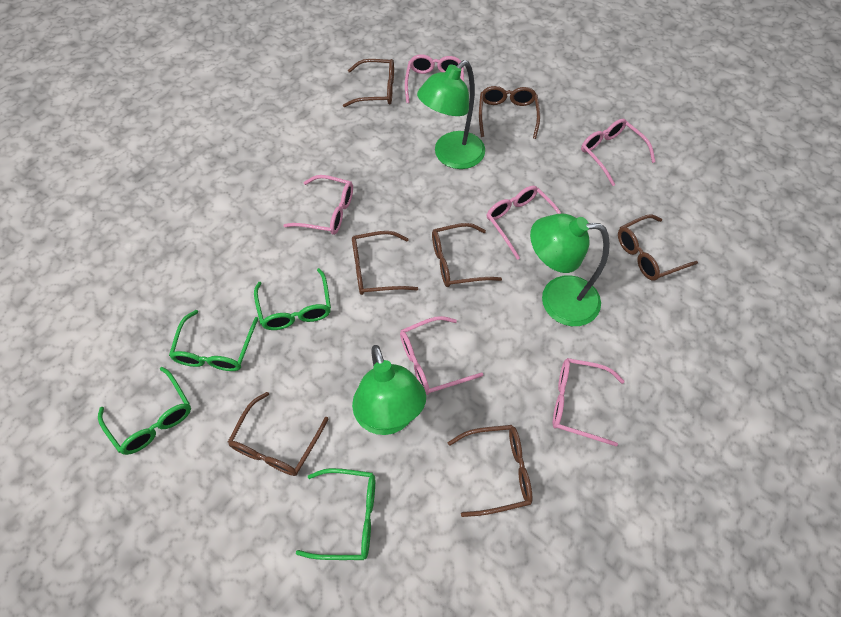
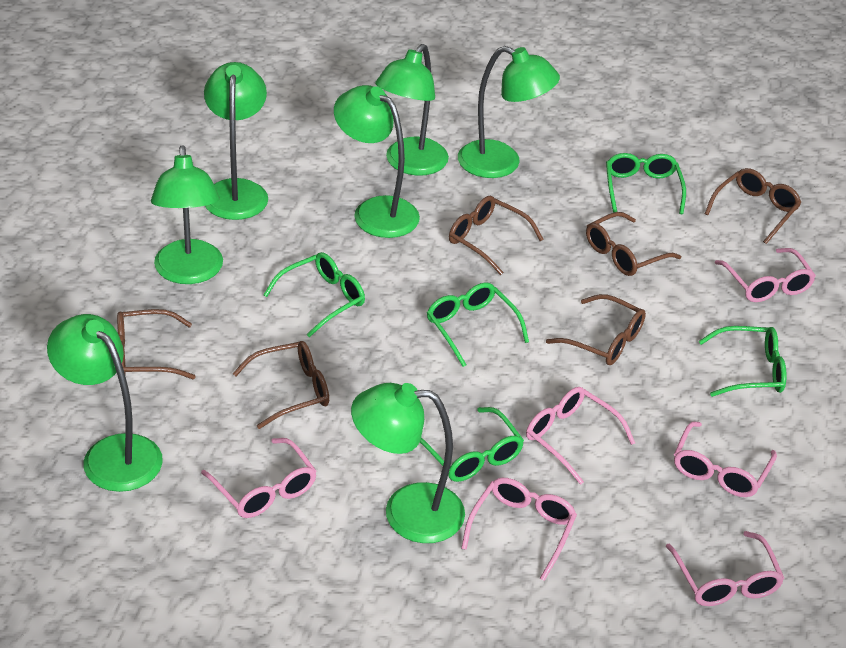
brown glasses: 7 -> 6
green glasses: 4 -> 5
green lamp: 3 -> 7

